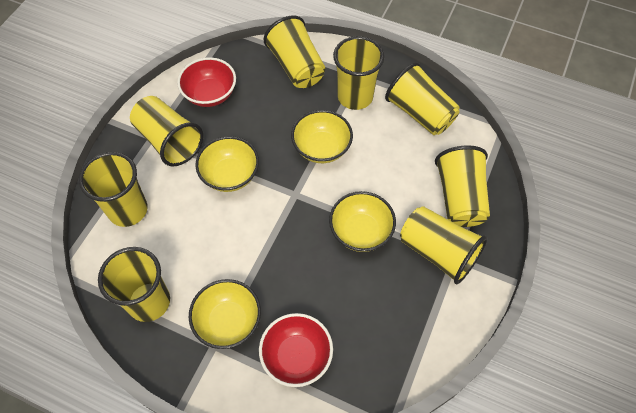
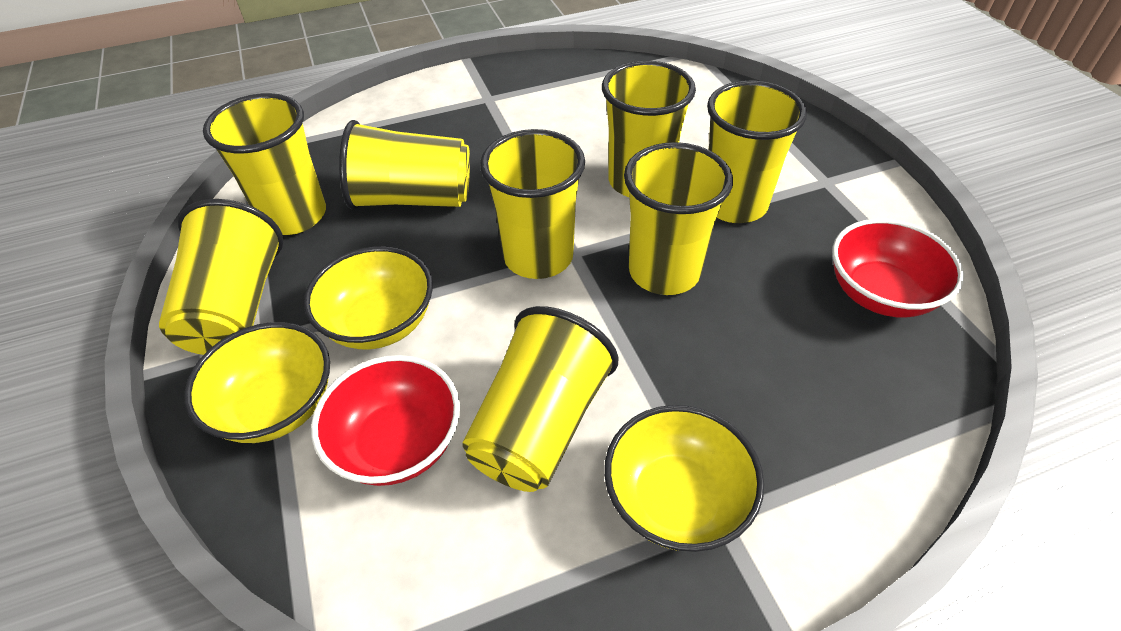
yellow bowl: 4 -> 3

